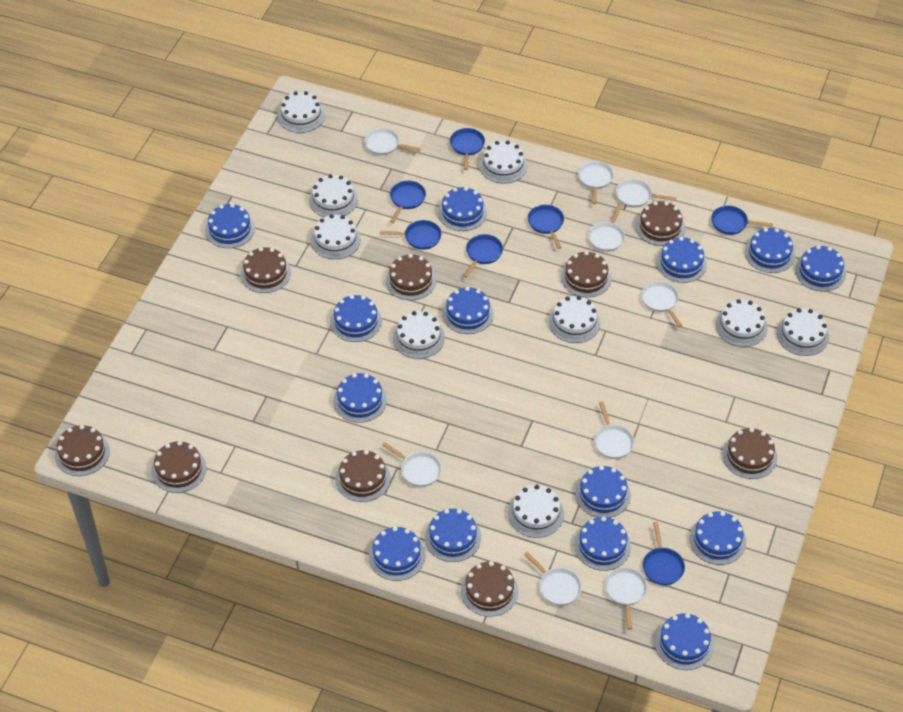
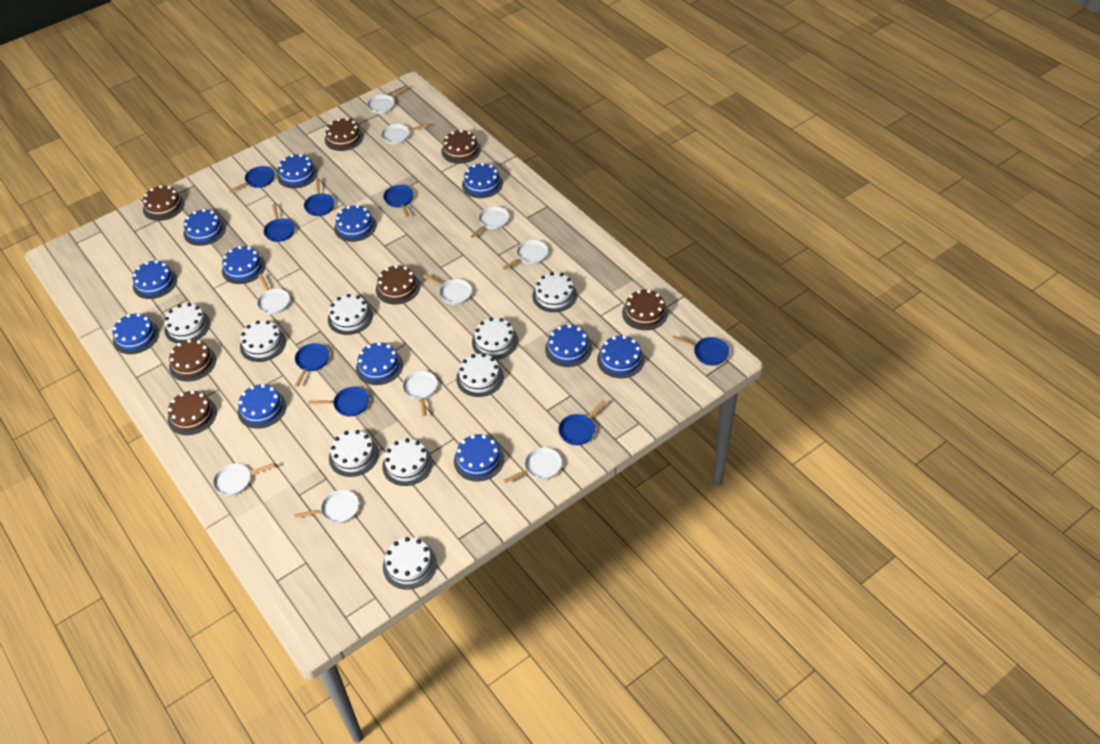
blue cake: 14 -> 12
blue pan: 7 -> 8
brown cake: 9 -> 7
white pan: 9 -> 10

